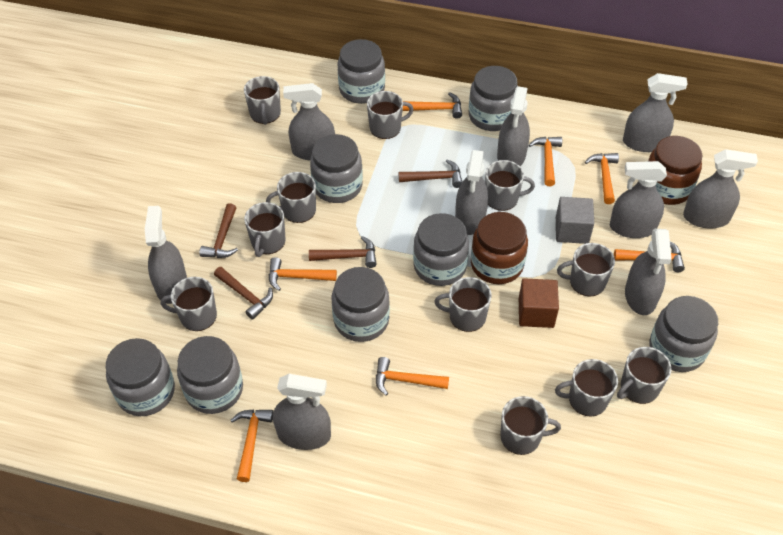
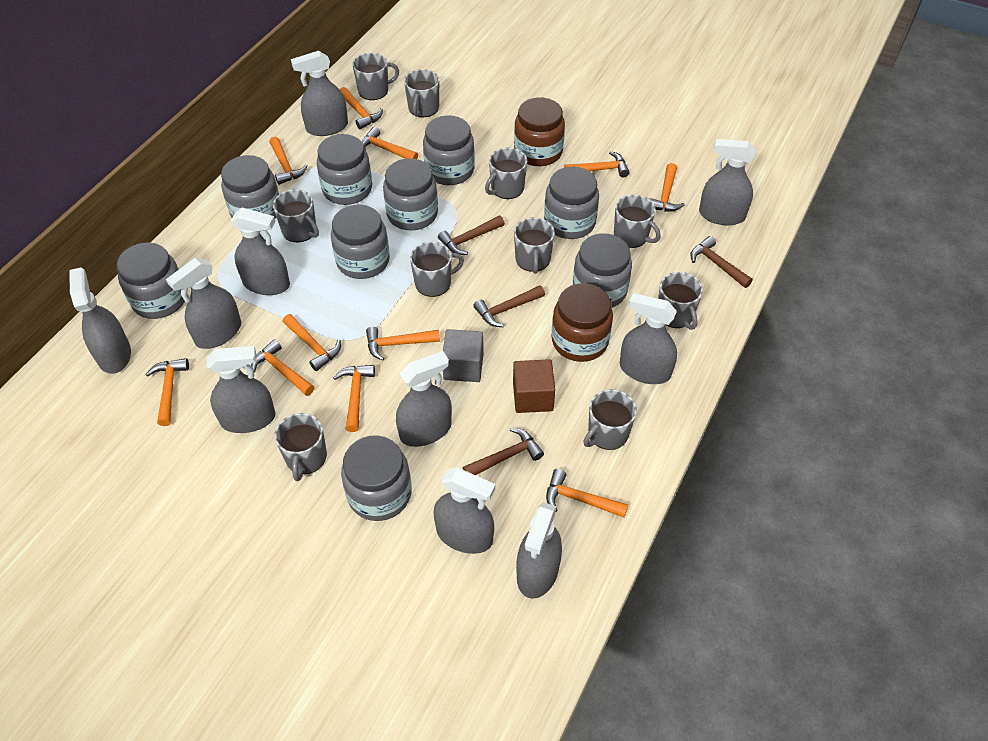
grey jar: 8 -> 9
grey mug: 11 -> 10
grey spray bottle: 9 -> 10
orange hammer: 7 -> 11

